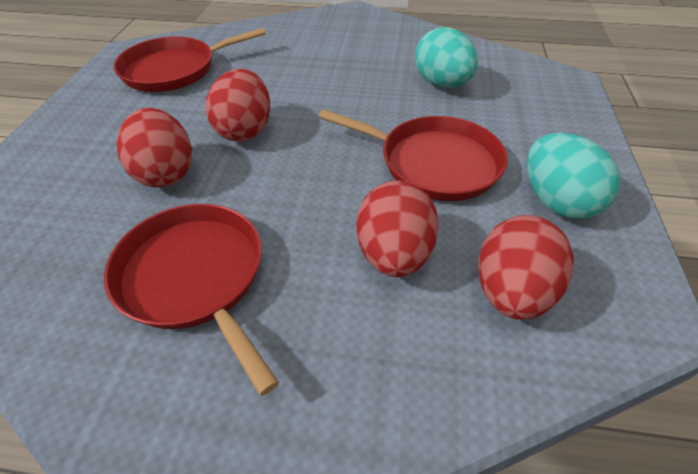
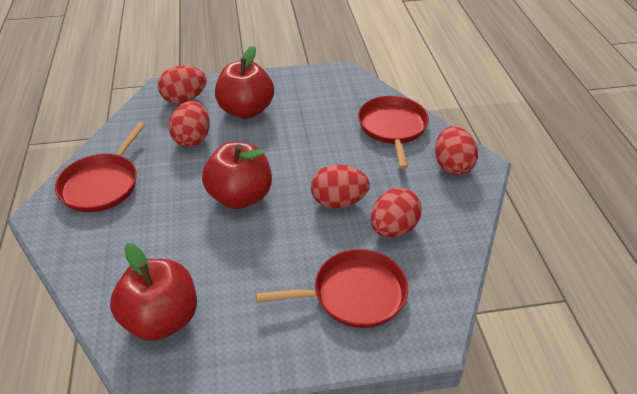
red apple: 0 -> 3
red egg: 4 -> 5
turquoise egg: 2 -> 0

